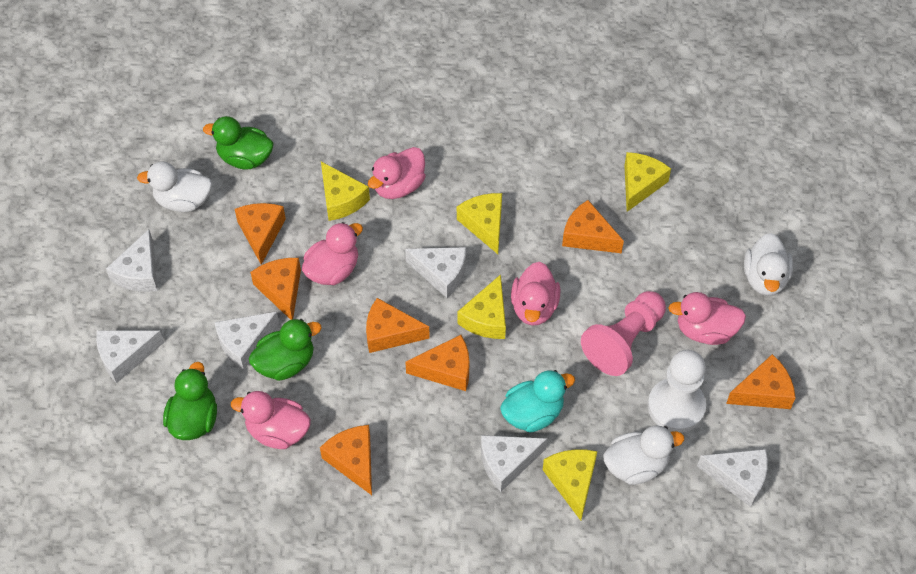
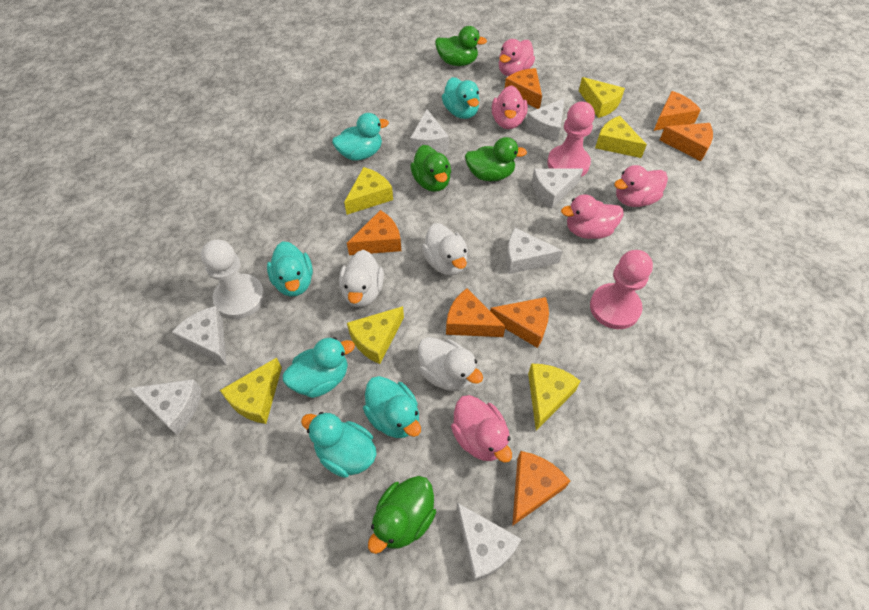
green duck: 3 -> 4
pink pawn: 1 -> 2
turquoise duck: 1 -> 6
white cheese: 6 -> 7
yellow cheese: 5 -> 6

